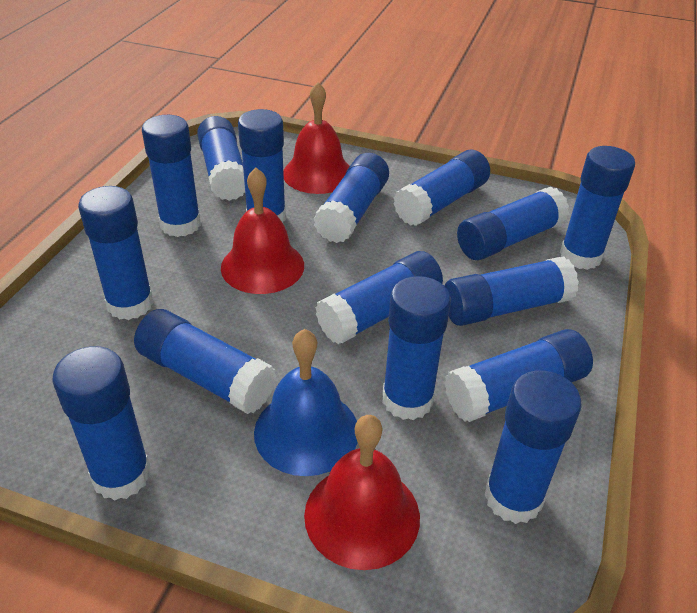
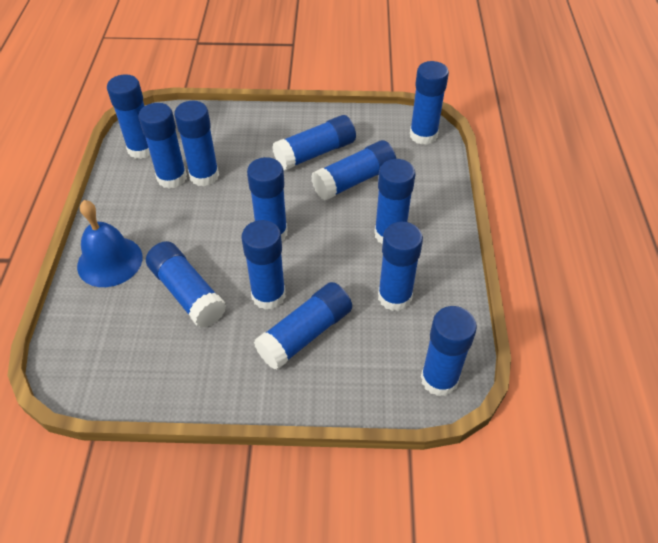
blue glue stick: 15 -> 13
red bell: 3 -> 0

